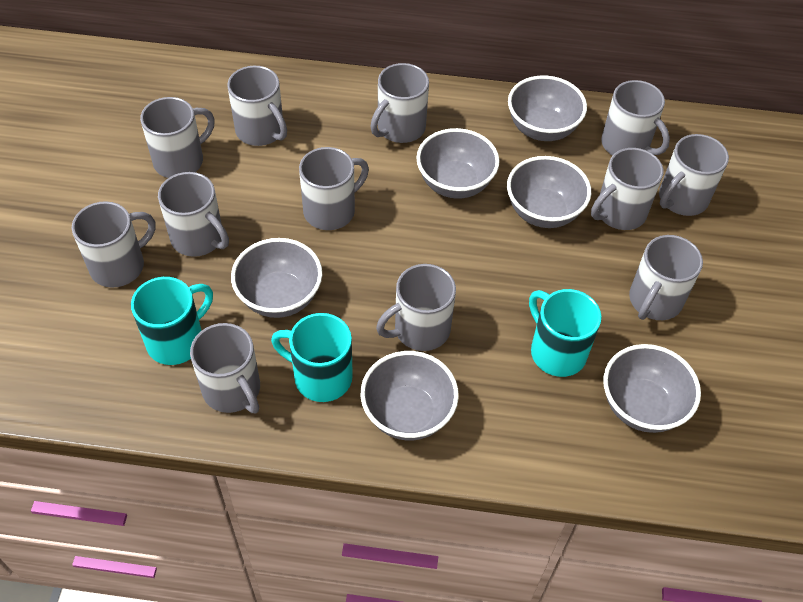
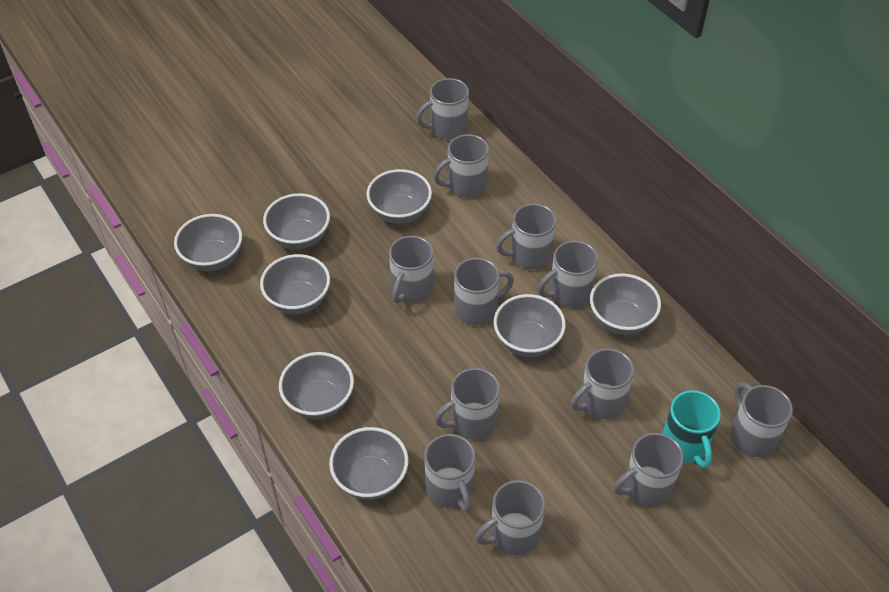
grey bowl: 6 -> 8
turquoise mug: 3 -> 1

